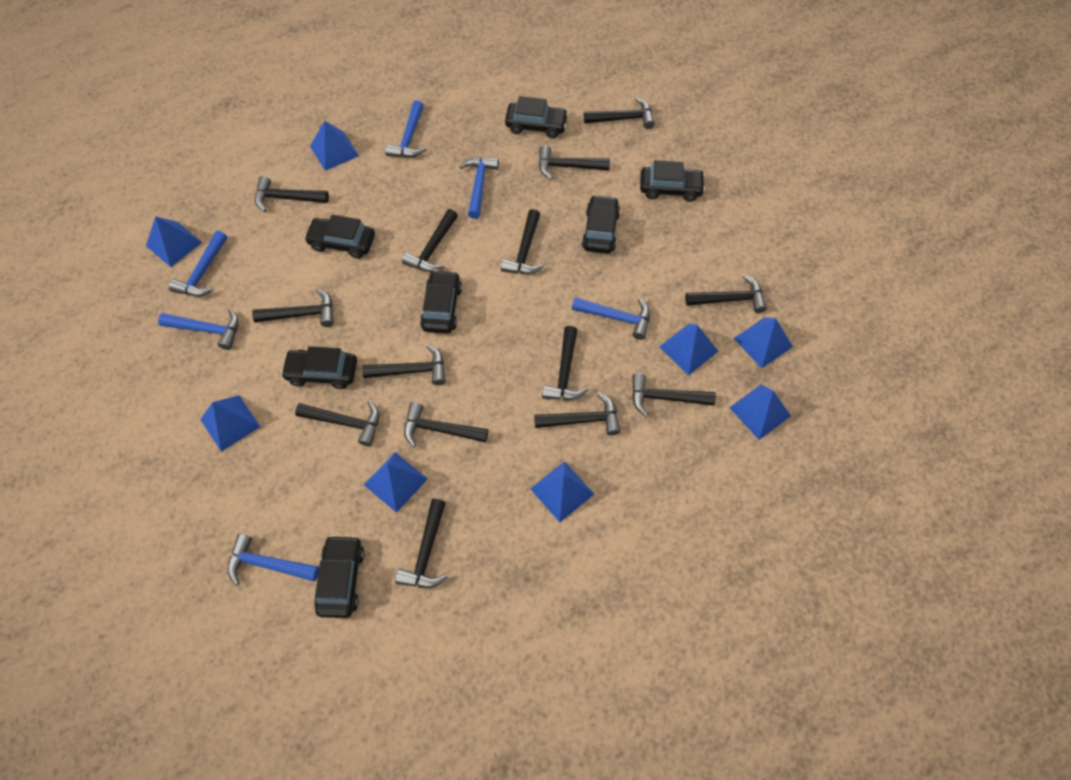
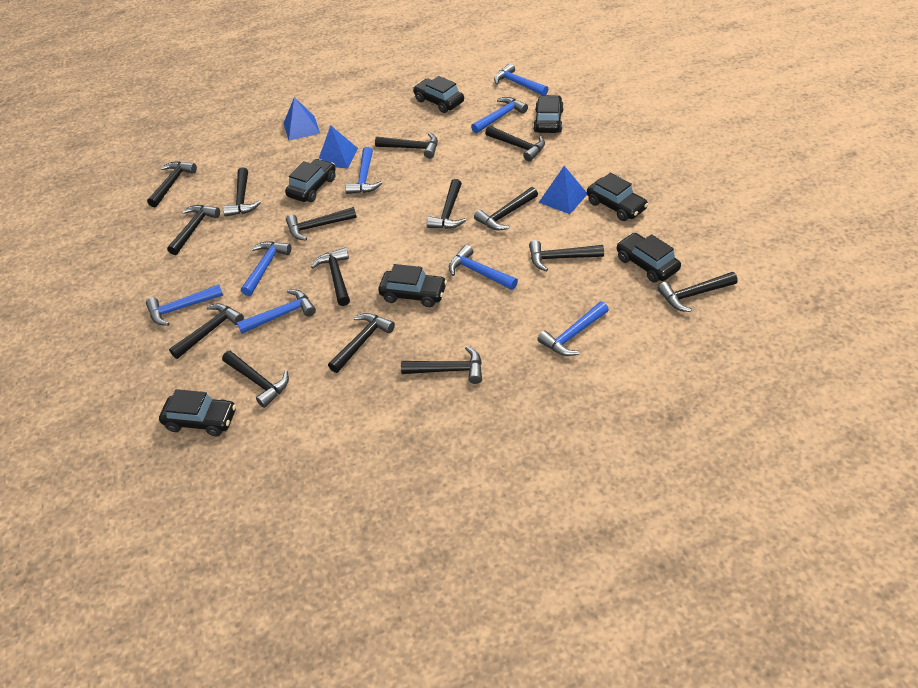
black hammer: 14 -> 15
blue hammer: 6 -> 8
blue pyramid: 8 -> 3

